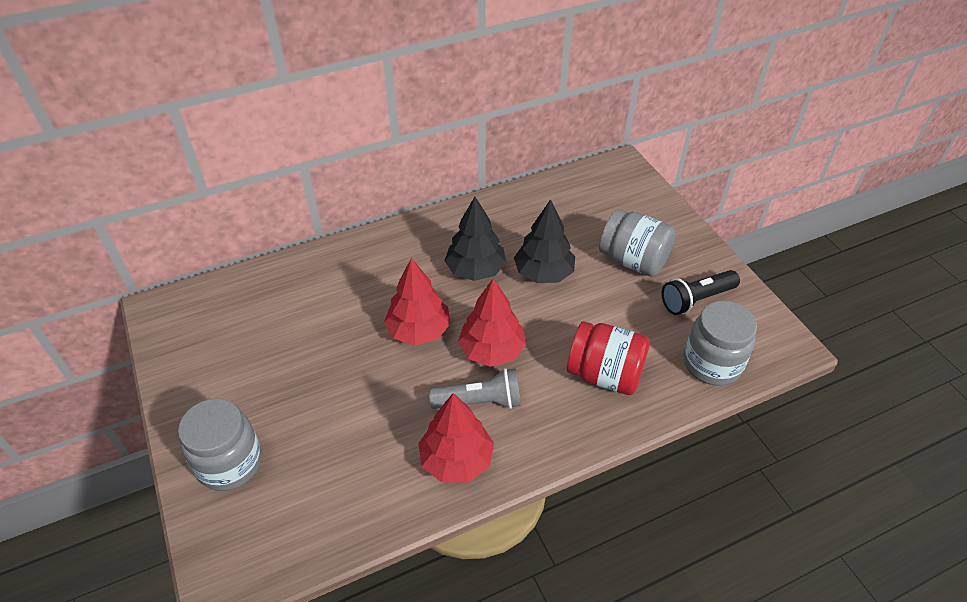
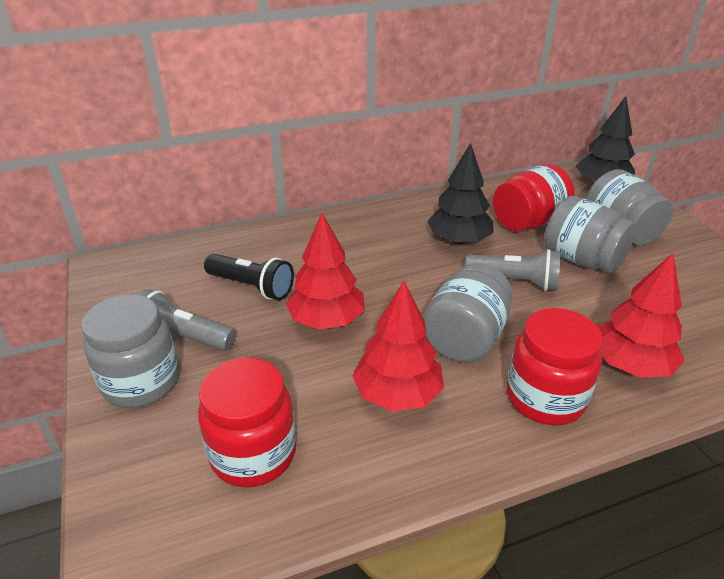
grey flashlight: 1 -> 2
grey jar: 3 -> 4
red jar: 1 -> 3

